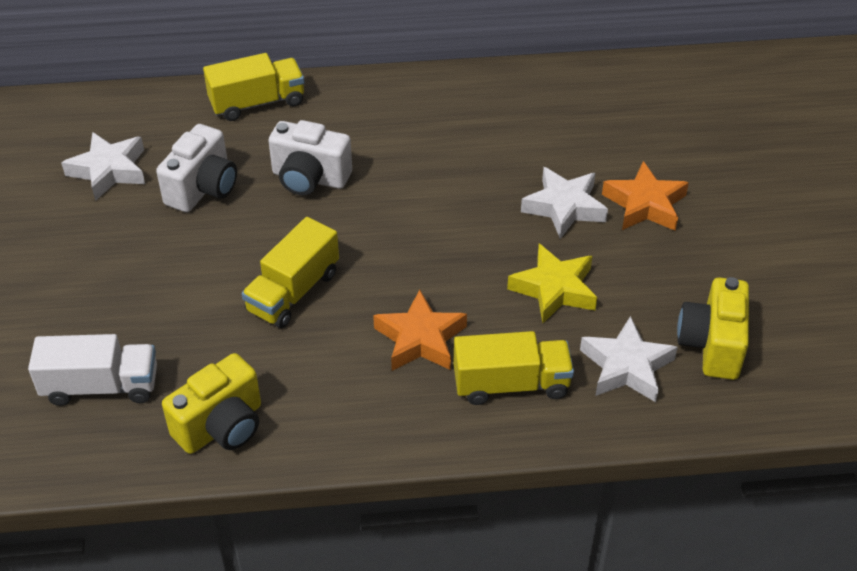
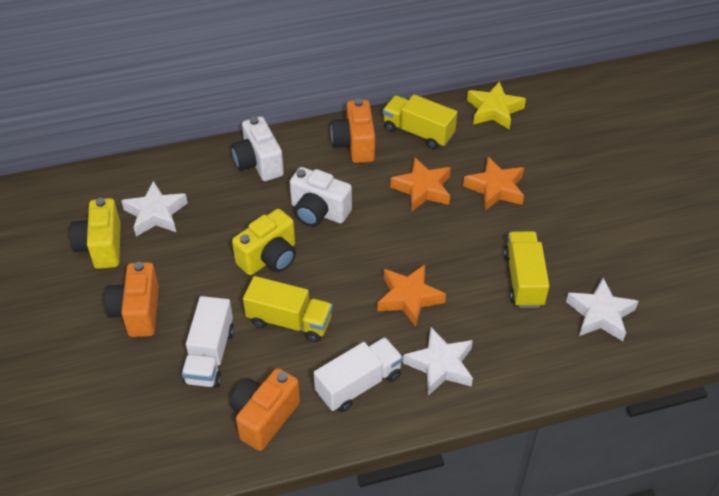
orange camera: 0 -> 3
orange star: 2 -> 3
white truck: 1 -> 2

